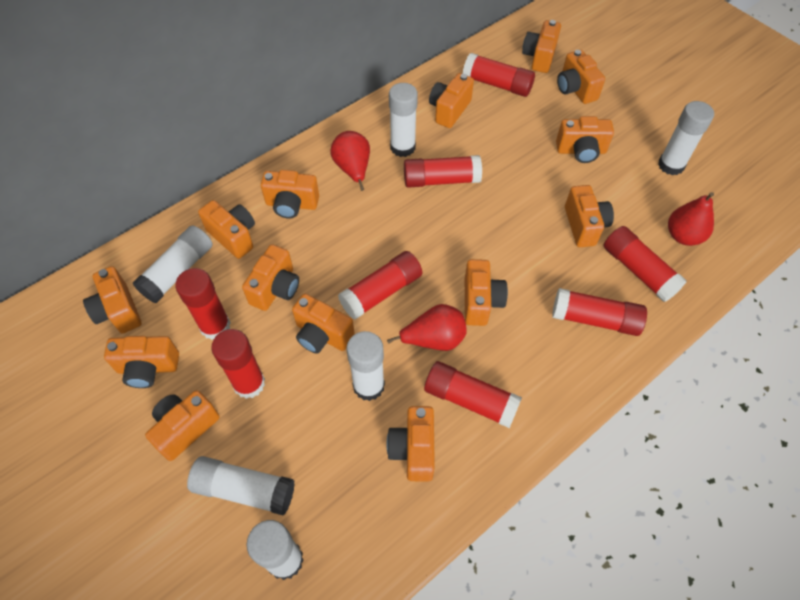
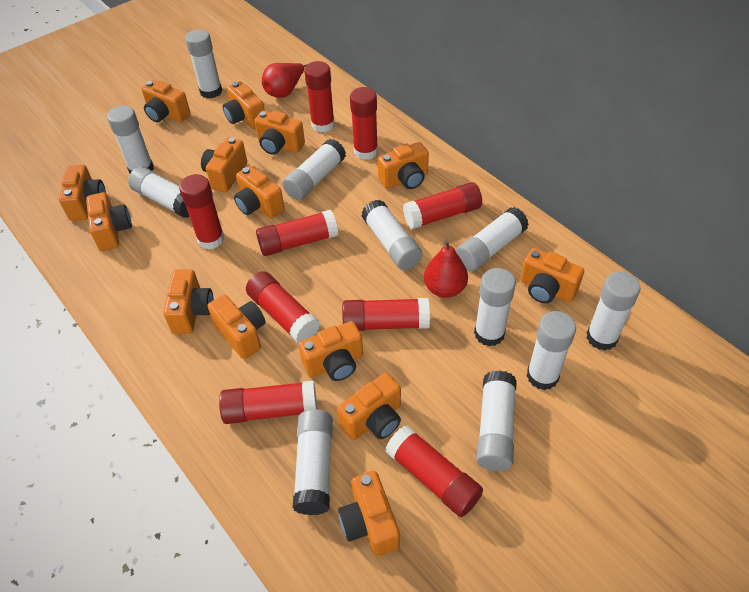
red glue stick: 8 -> 9
red pear: 3 -> 2
white glue stick: 6 -> 11

